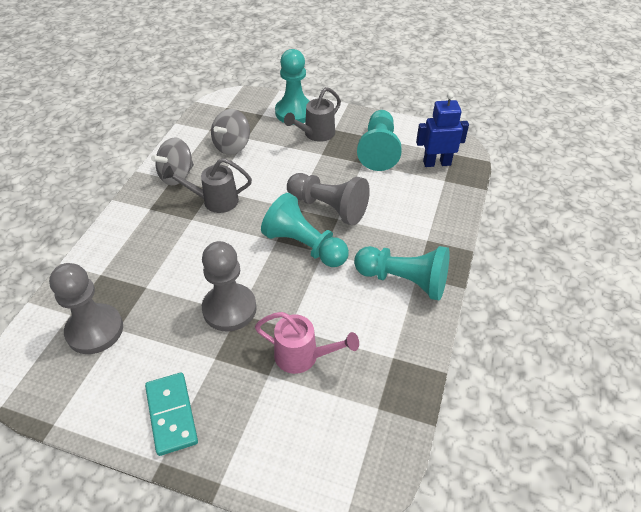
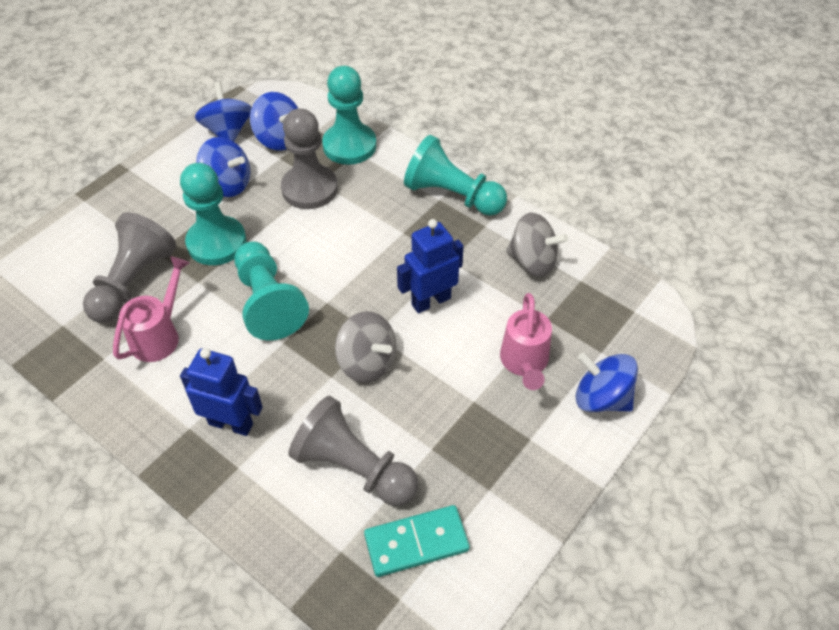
blue robot: 1 -> 2
blue spinning top: 0 -> 4
grey watering can: 2 -> 0
pink watering can: 1 -> 2

